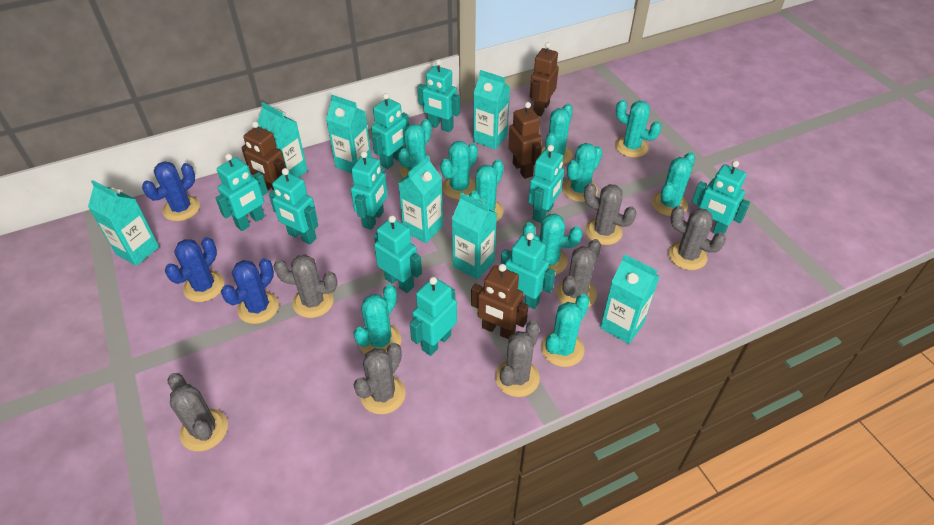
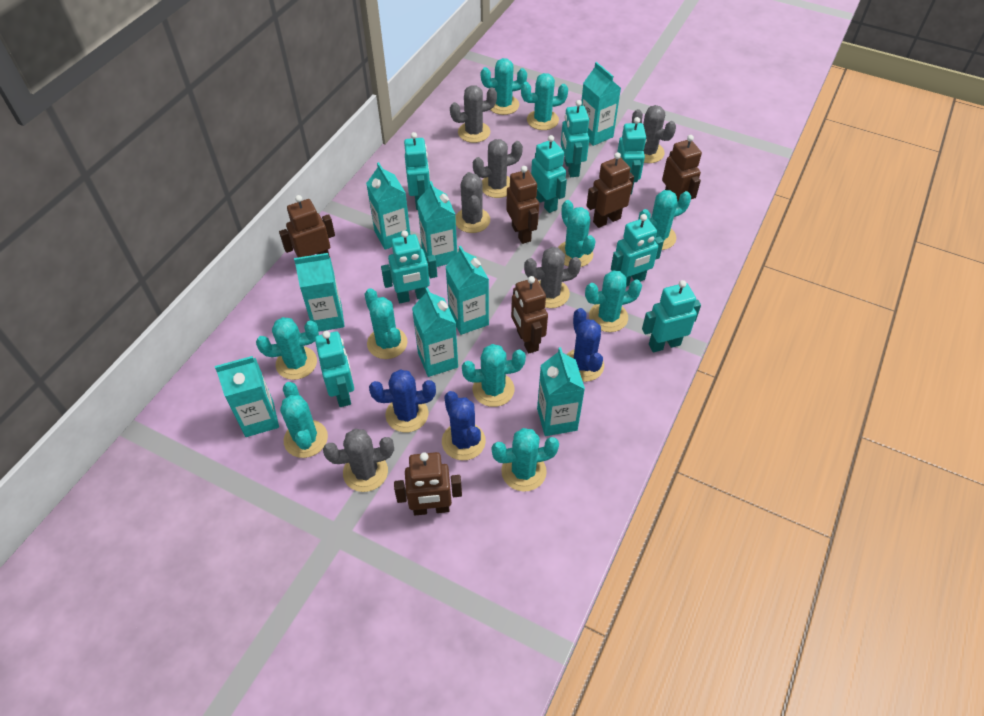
brown robot: 4 -> 6
grey cactus: 7 -> 6
turquoise carton: 7 -> 8
turquoise robot: 10 -> 8

